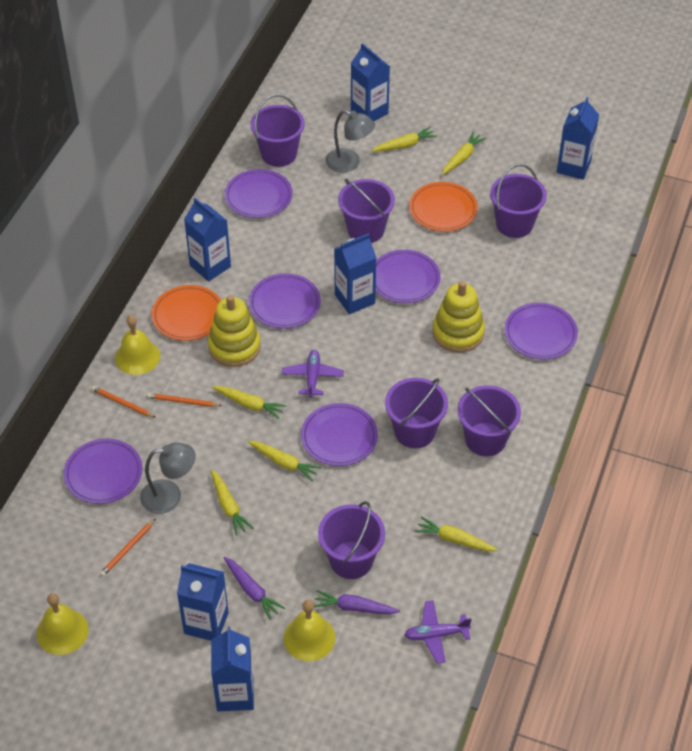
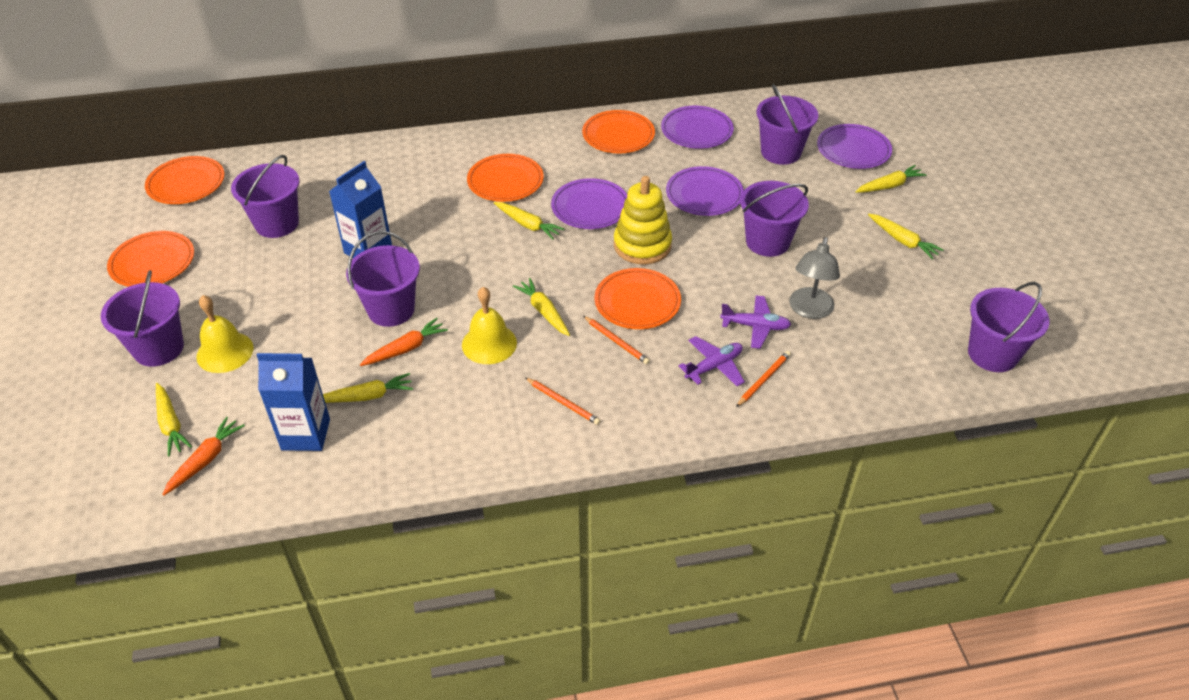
blue carton: 6 -> 2
grey lamp: 2 -> 1
orange carrot: 0 -> 2
orange plate: 2 -> 5
purple carrot: 2 -> 0
purple plate: 6 -> 4
yellow bell: 3 -> 2
yellow stacking toy: 2 -> 1

